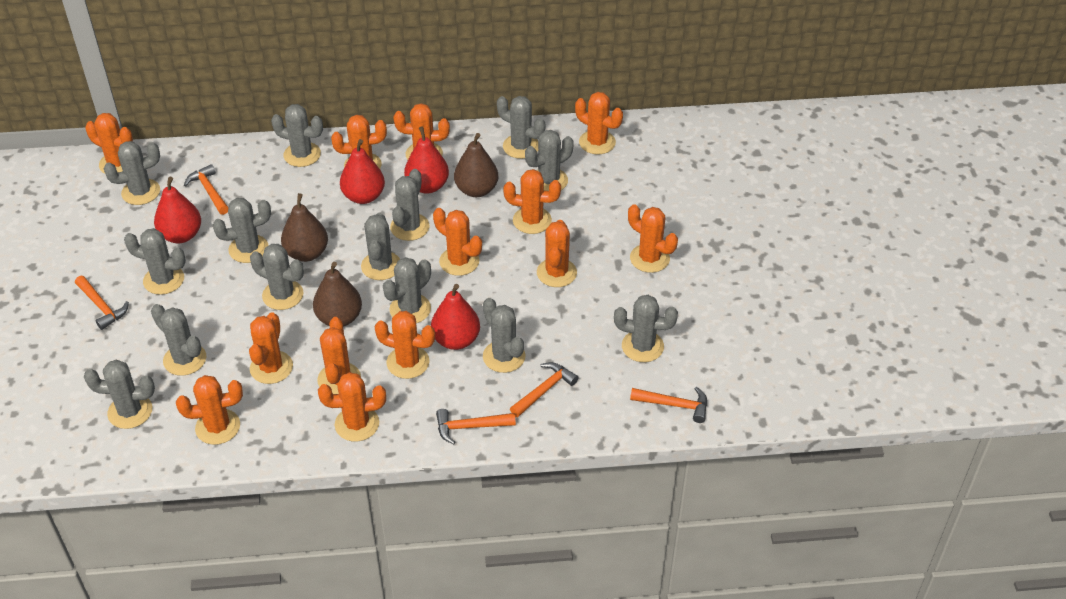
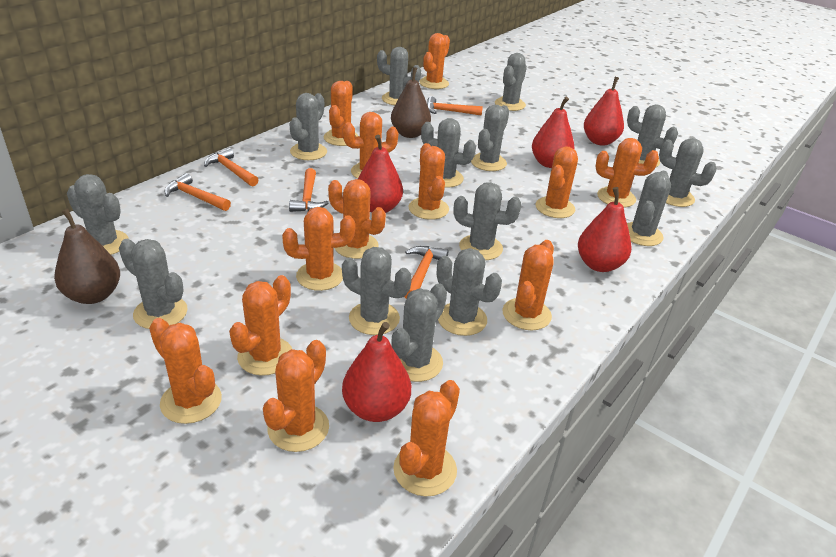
brown pear: 3 -> 2
red pear: 4 -> 5

